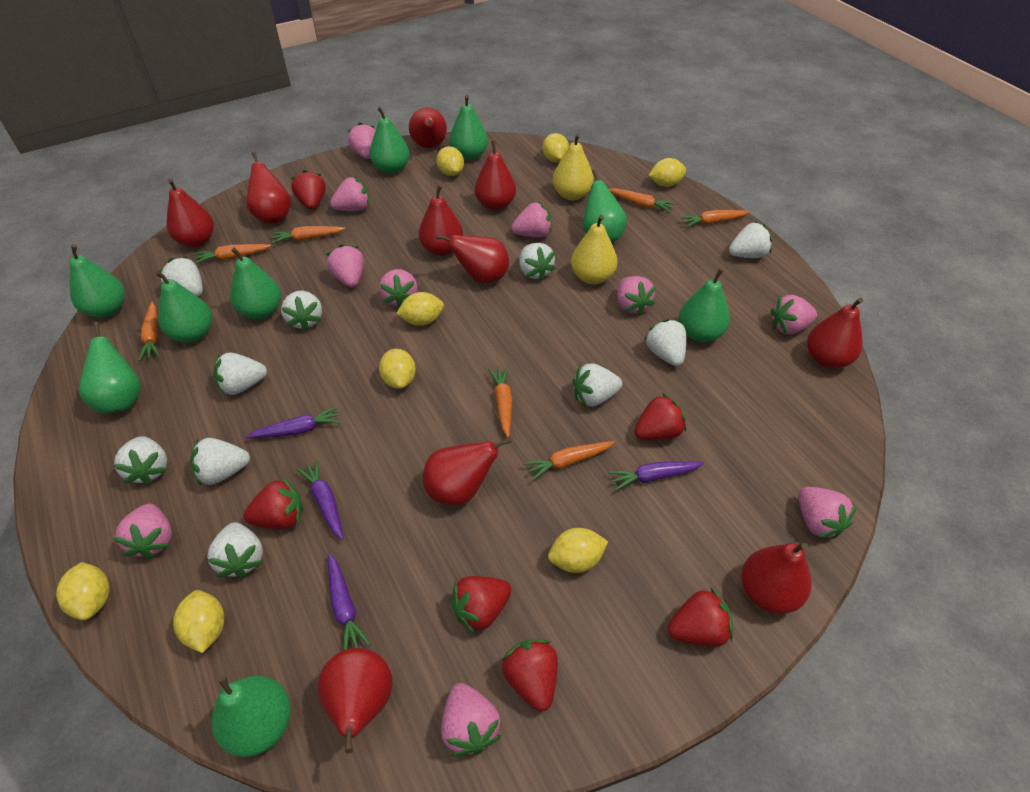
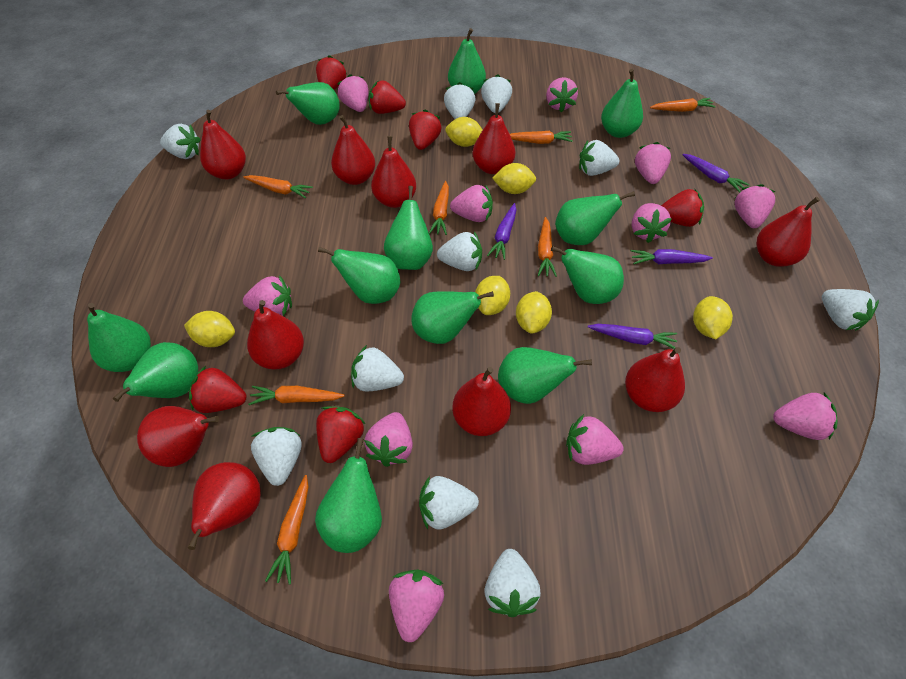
green pear: 9 -> 12
pink strawberry: 10 -> 11
yellow lemon: 8 -> 6
yellow pear: 2 -> 0

